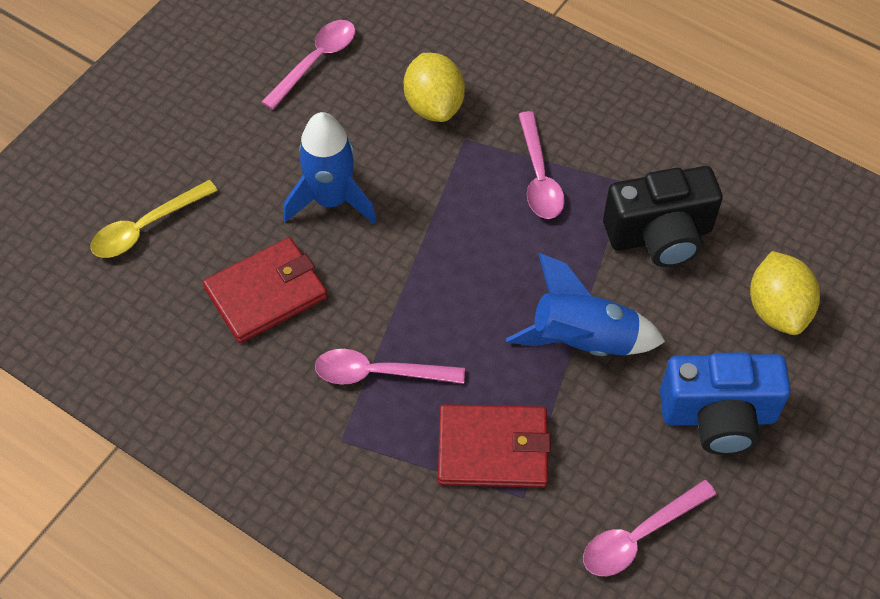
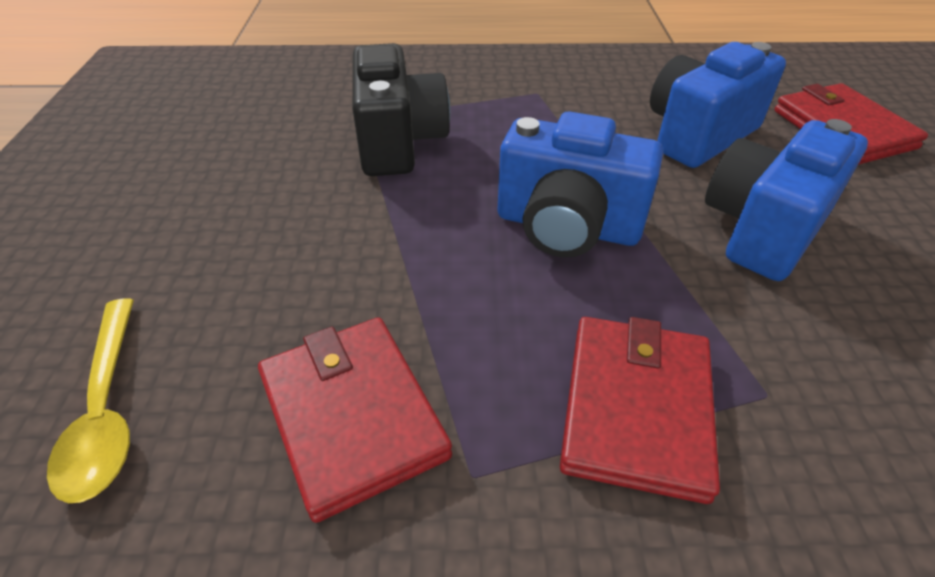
blue camera: 1 -> 3
blue rocket: 2 -> 0
pink spoon: 4 -> 0
red wallet: 2 -> 3
yellow lemon: 2 -> 0

